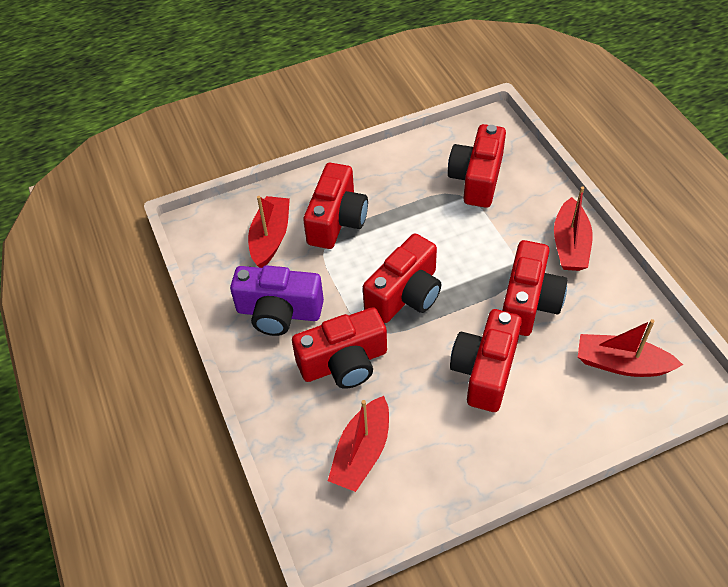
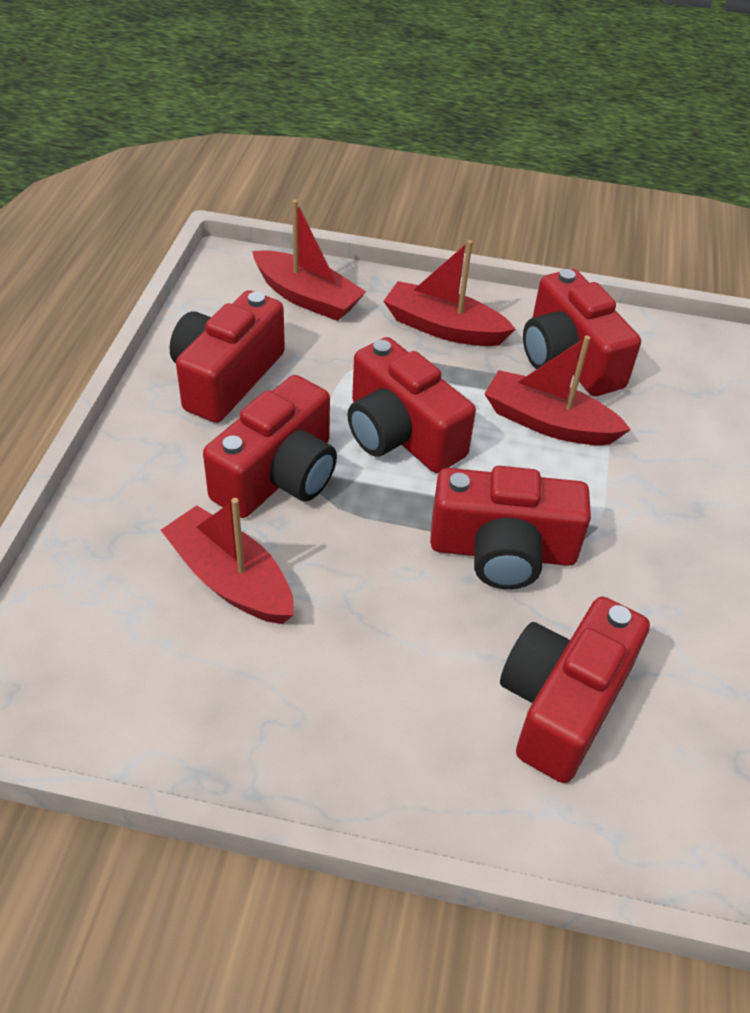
purple camera: 1 -> 0

